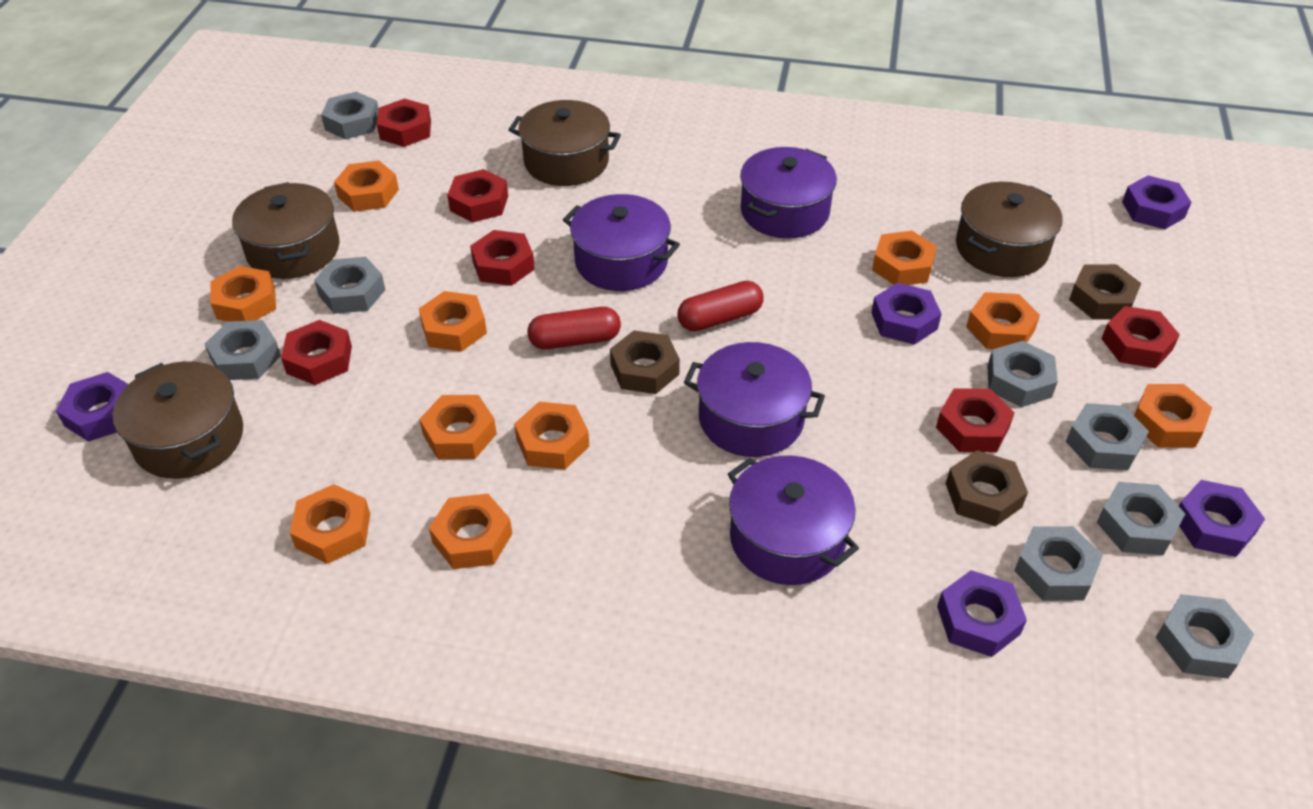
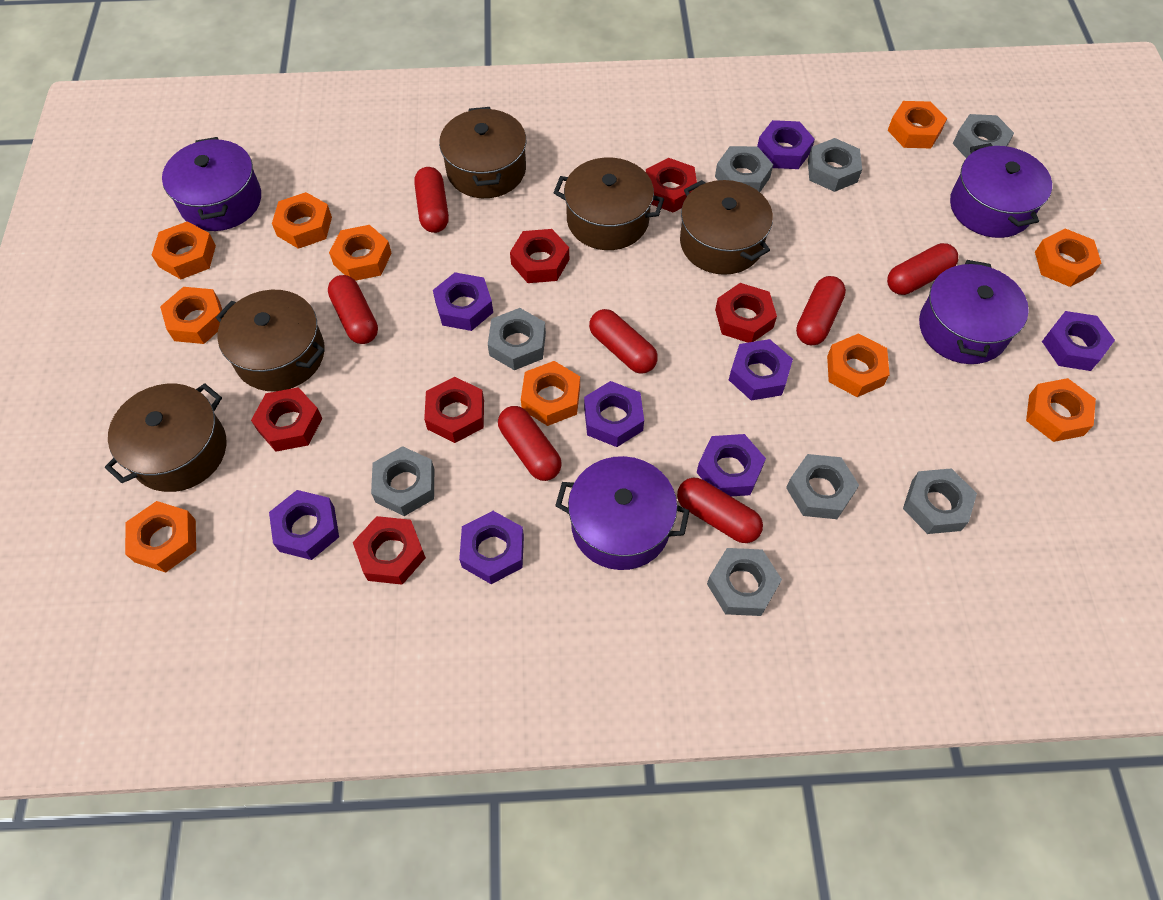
brown nut: 3 -> 0
brown pot: 4 -> 5
purple nut: 5 -> 8
red capsule: 2 -> 7

